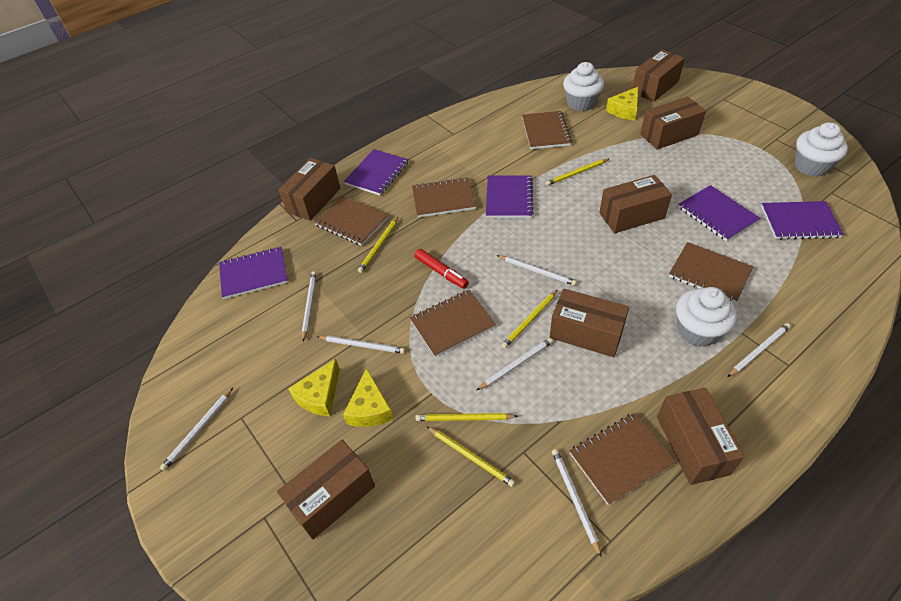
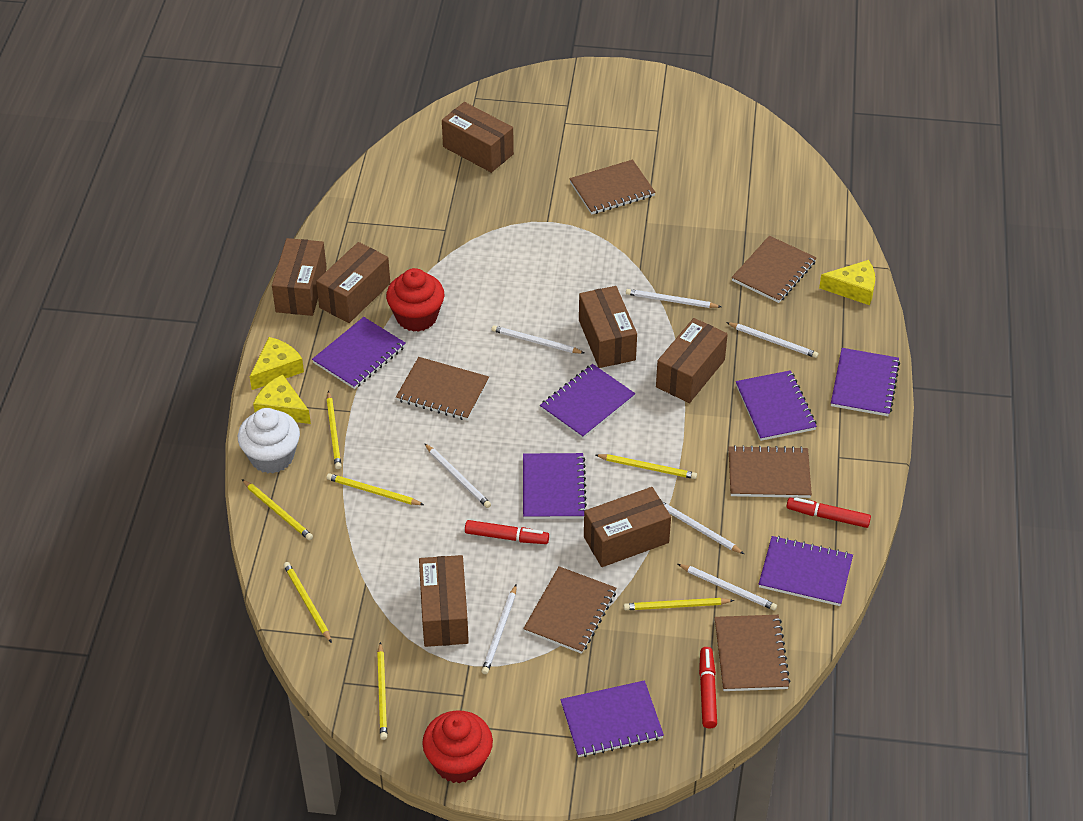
purple notebook: 5 -> 7
red cupcake: 0 -> 2
red marker: 1 -> 3
white cupcake: 3 -> 1
yellow pencil: 5 -> 7

